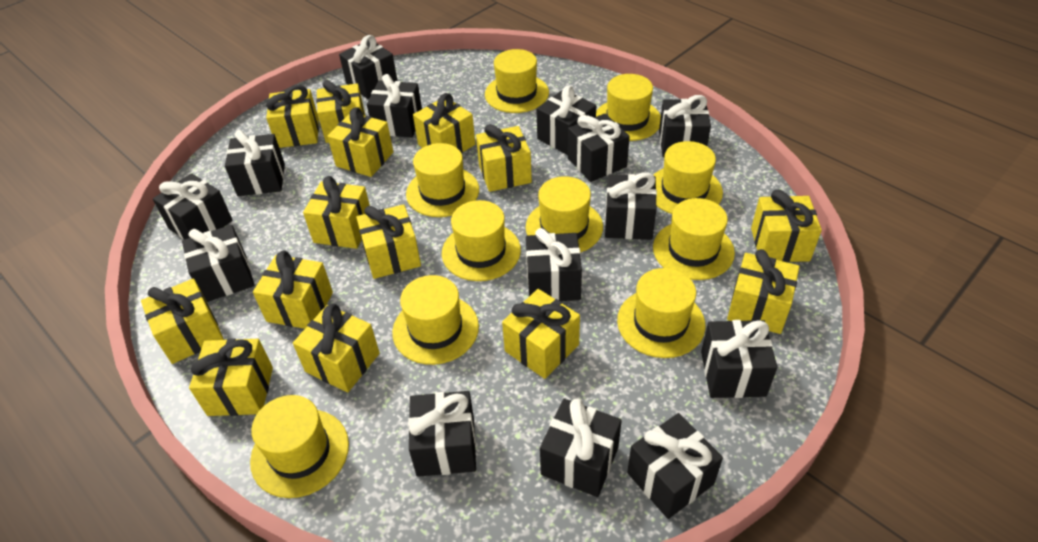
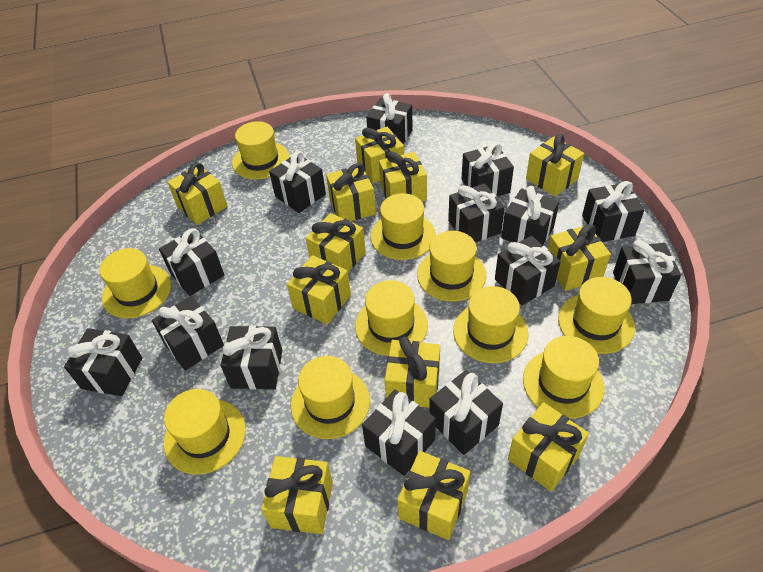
yellow gift: 14 -> 12

